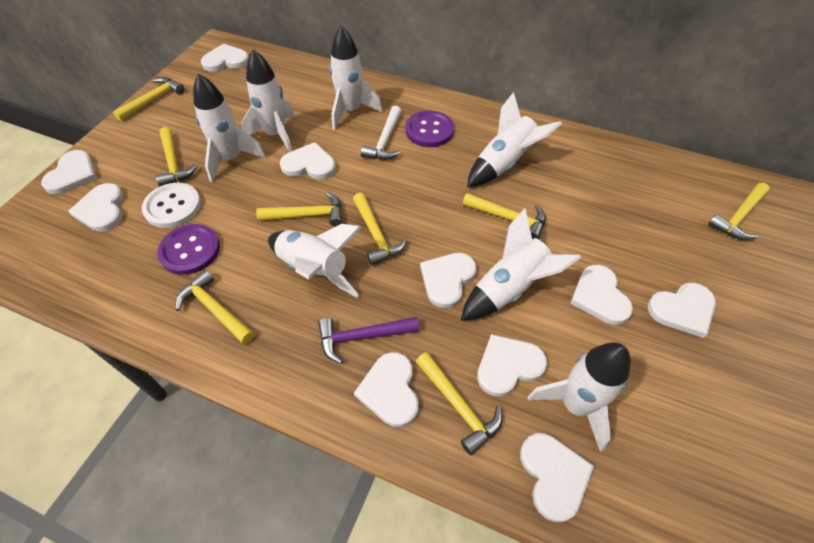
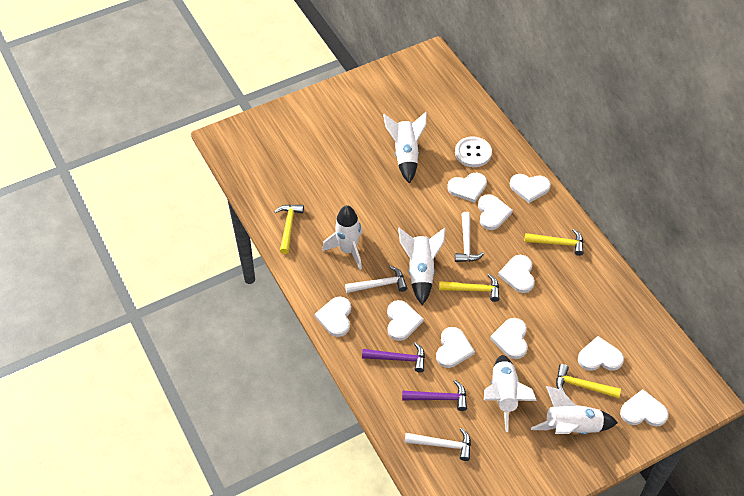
purple button: 2 -> 0
purple hammer: 1 -> 2
white hammer: 1 -> 3
white rocket: 7 -> 5
yellow hammer: 8 -> 4

